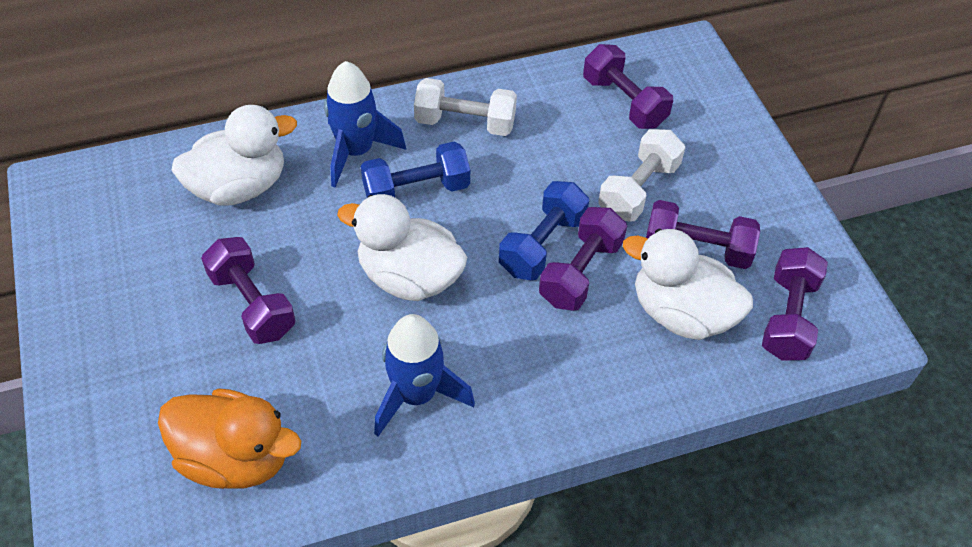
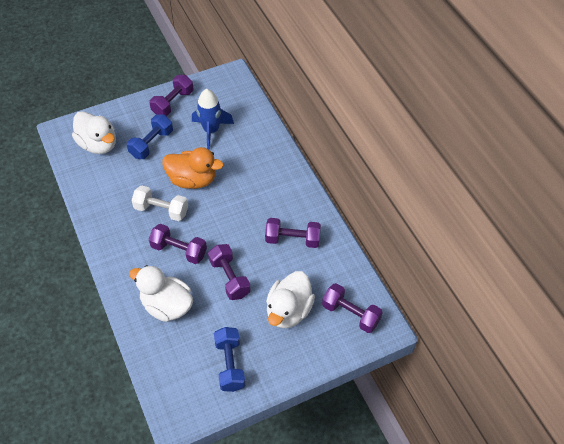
blue rocket: 2 -> 1
white dumbbell: 2 -> 1

